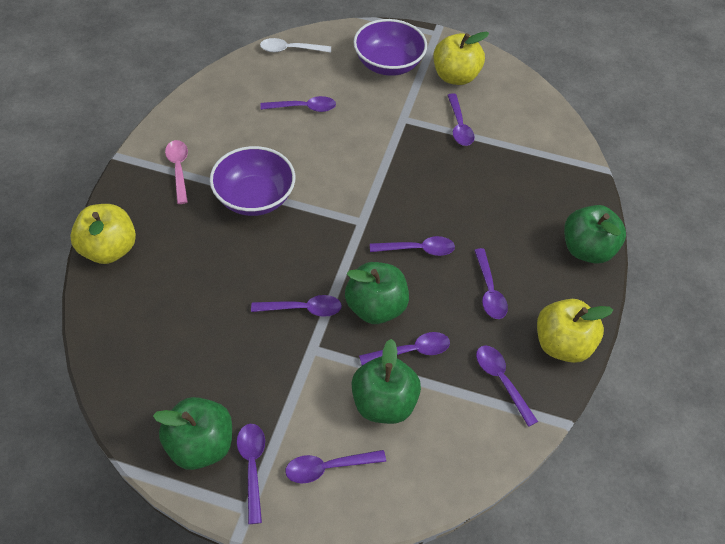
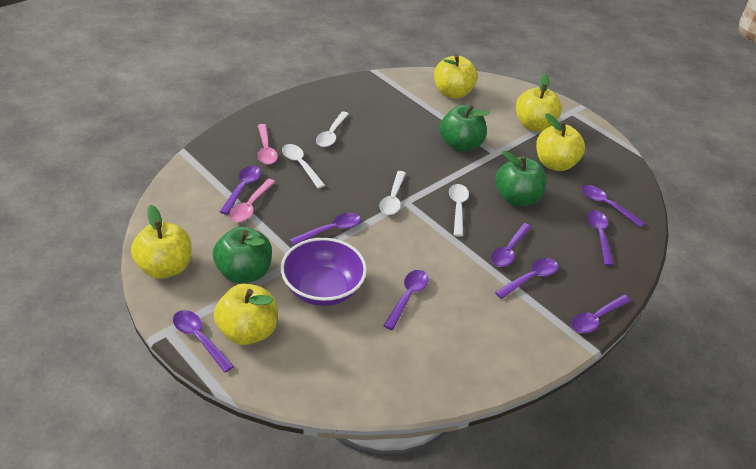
green apple: 4 -> 3
pink spoon: 1 -> 2
purple bowl: 2 -> 1
white spoon: 1 -> 4
yellow apple: 3 -> 5

